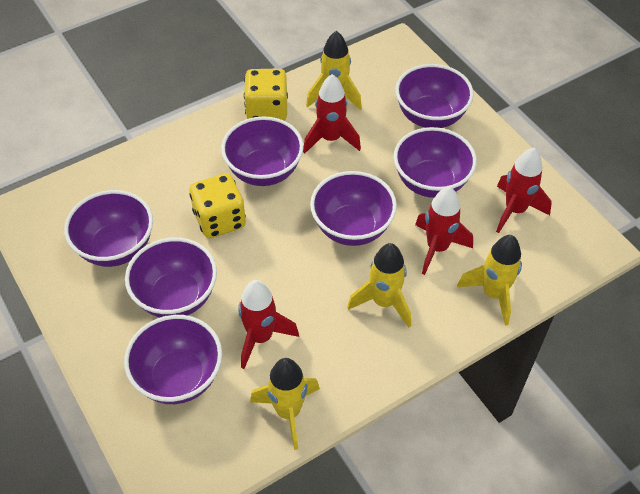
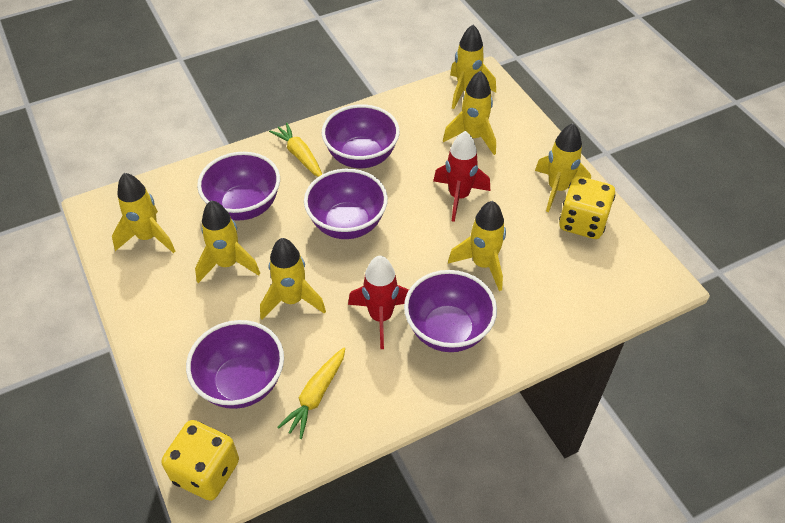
purple bowl: 7 -> 5
red rocket: 4 -> 2
yellow carrot: 0 -> 2
yellow rocket: 4 -> 7

